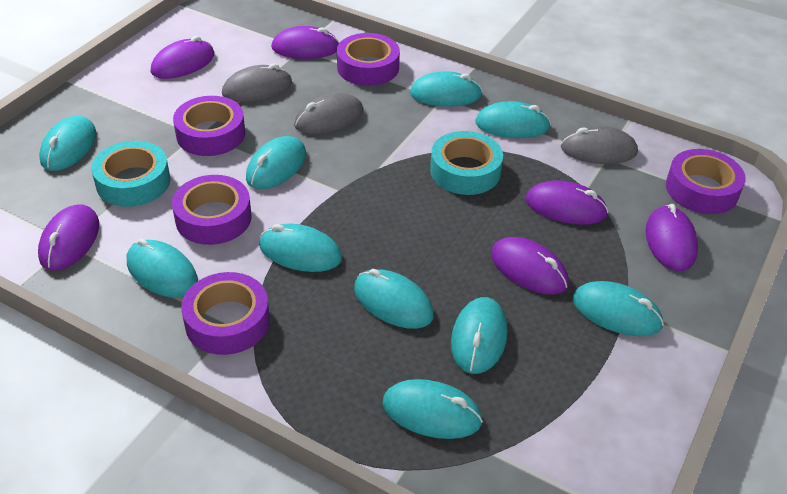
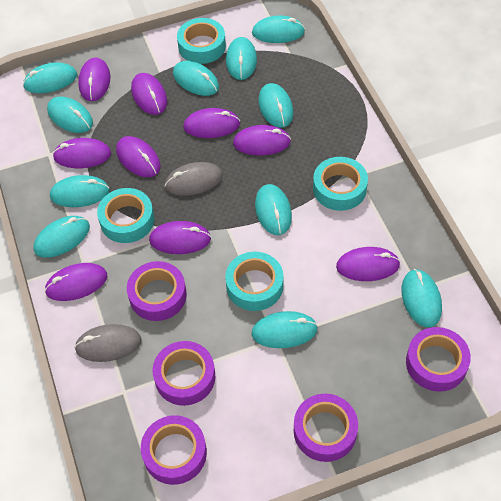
grey mouse: 3 -> 2
purple mouse: 6 -> 9
turquoise mouse: 10 -> 11
turquoise tape: 2 -> 4

